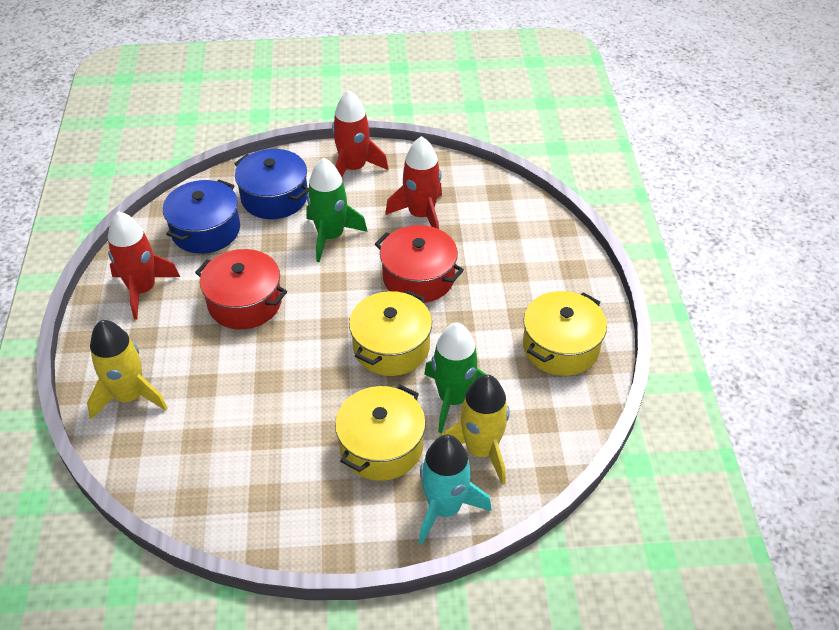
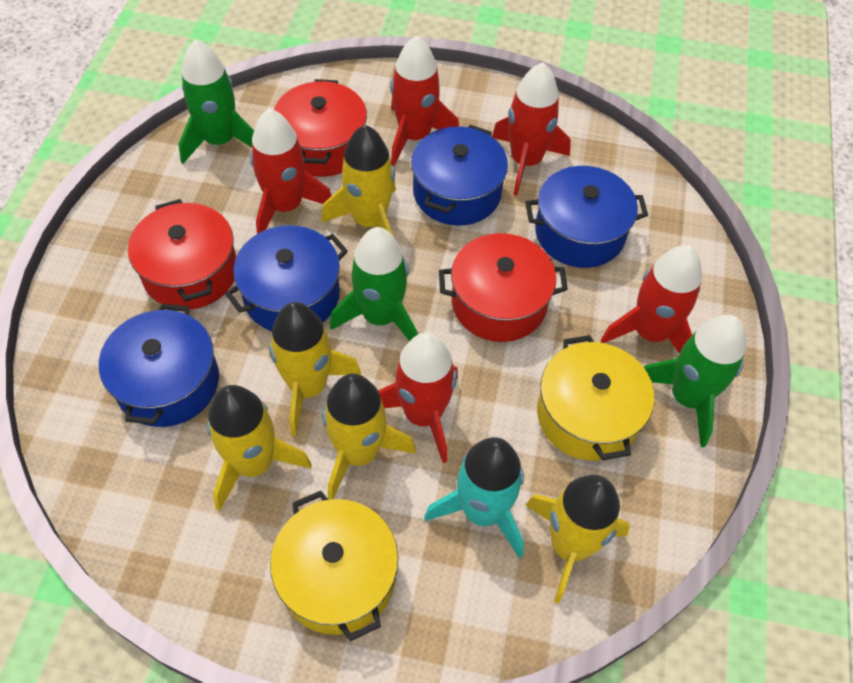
blue pot: 2 -> 4
green rocket: 2 -> 3
red pot: 2 -> 3
red rocket: 3 -> 5
yellow pot: 3 -> 2
yellow rocket: 2 -> 5

